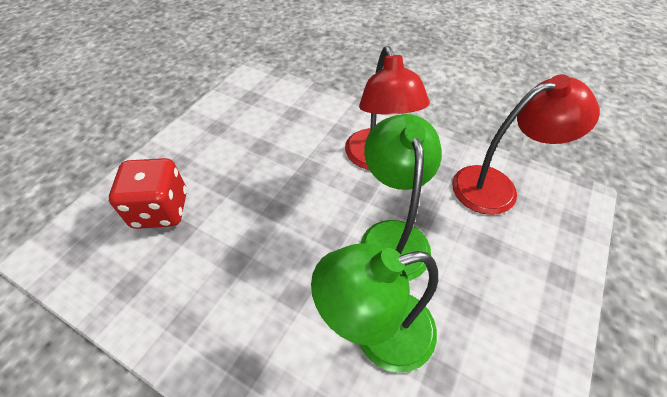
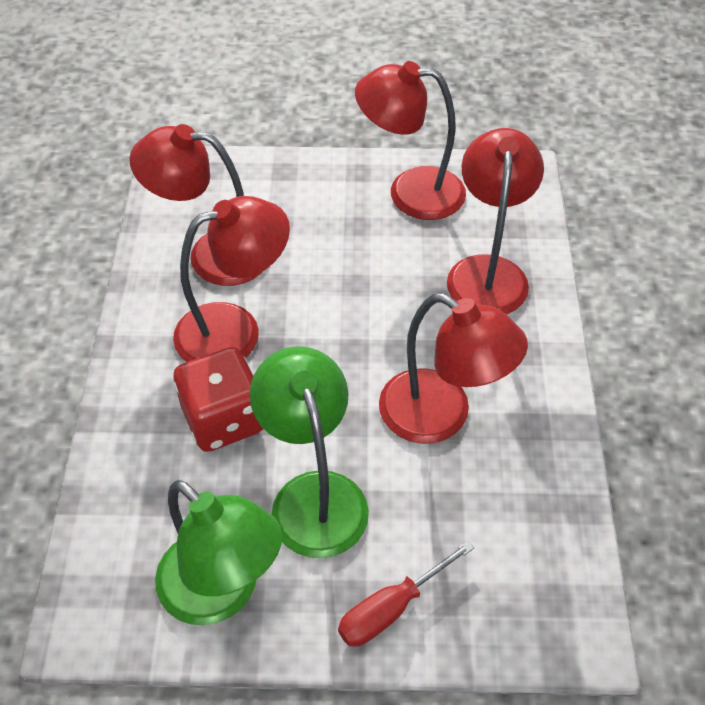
red lamp: 2 -> 5
red screwdriver: 0 -> 1

